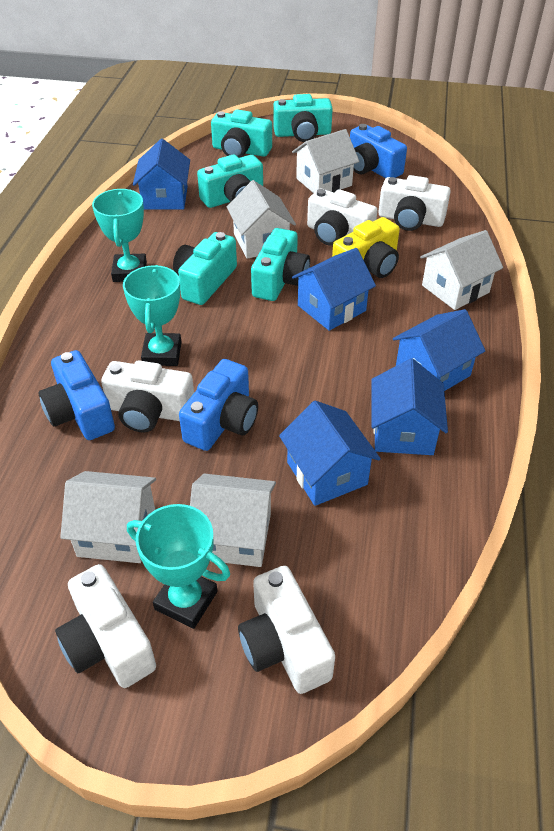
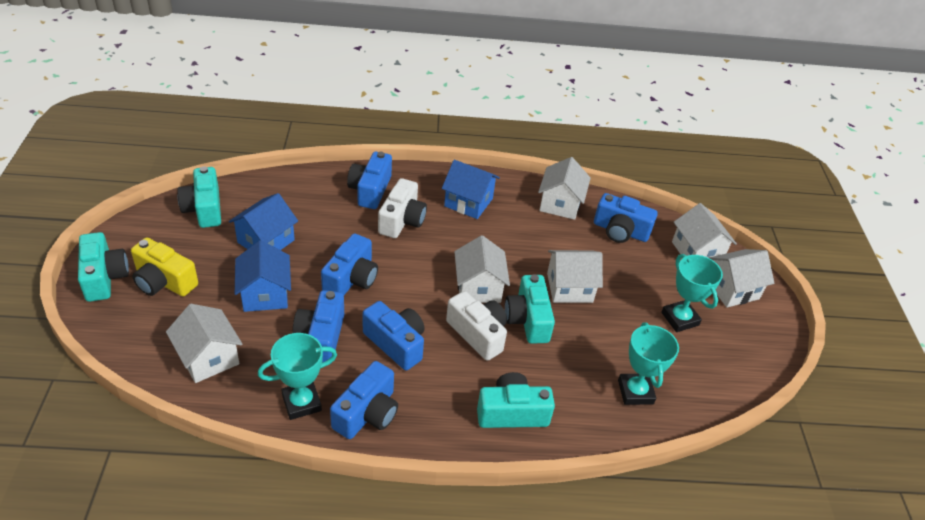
blue camera: 3 -> 6
blue house: 5 -> 3
turquoise camera: 5 -> 4
white camera: 5 -> 2
white house: 5 -> 6

